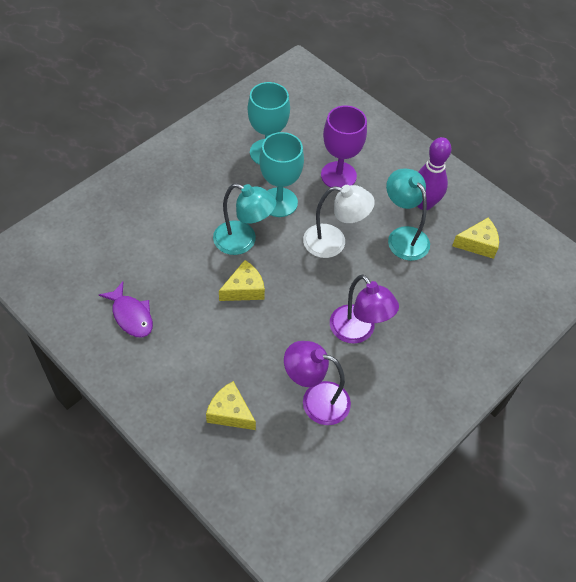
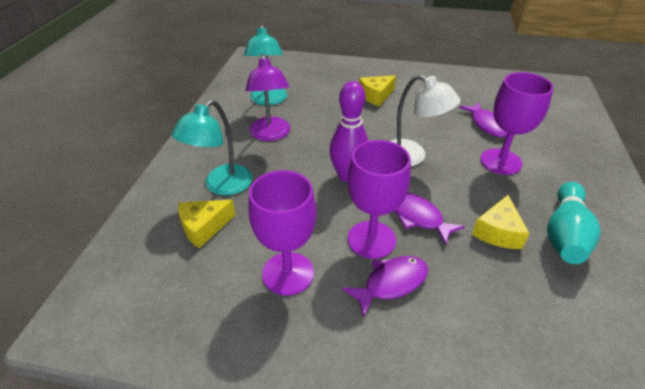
purple fish: 1 -> 3
purple goblet: 1 -> 3
purple lamp: 2 -> 1
turquoise bowling pin: 0 -> 1
turquoise goblet: 2 -> 0

